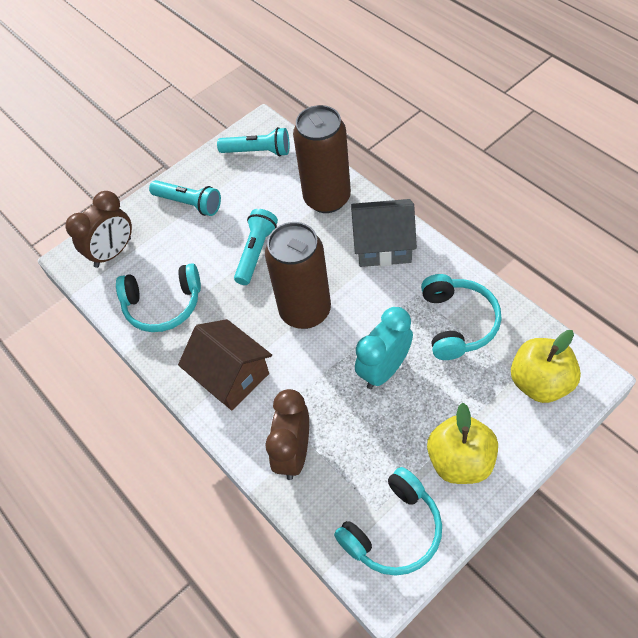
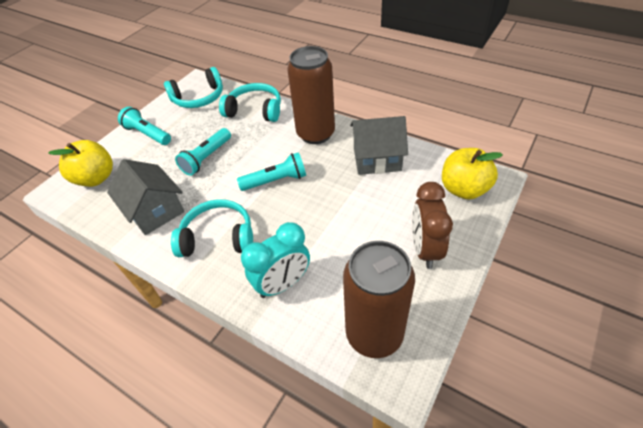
brown clock: 2 -> 1
brown house: 1 -> 0
grey house: 1 -> 2

